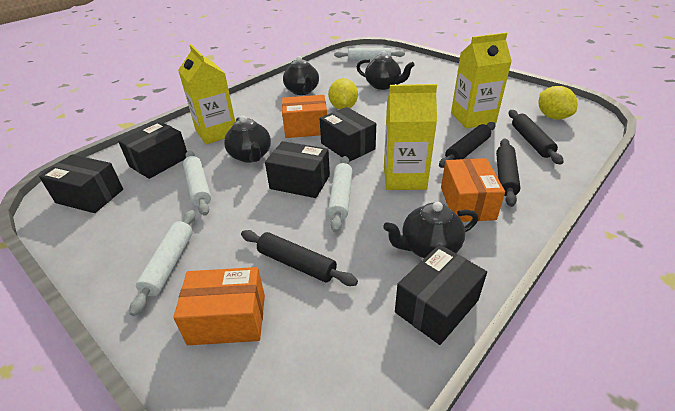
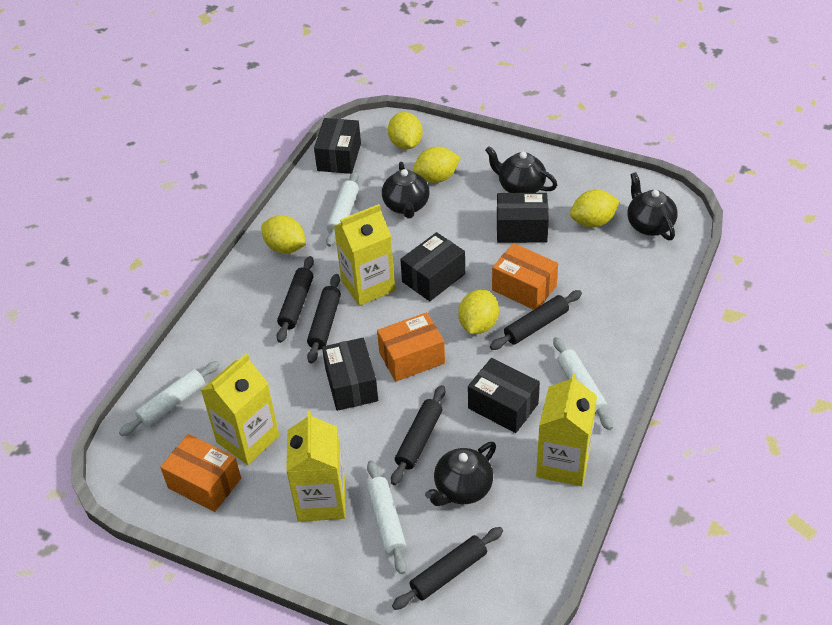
black rolling pin: 4 -> 5
yellow carton: 3 -> 4
yellow lemon: 2 -> 5

